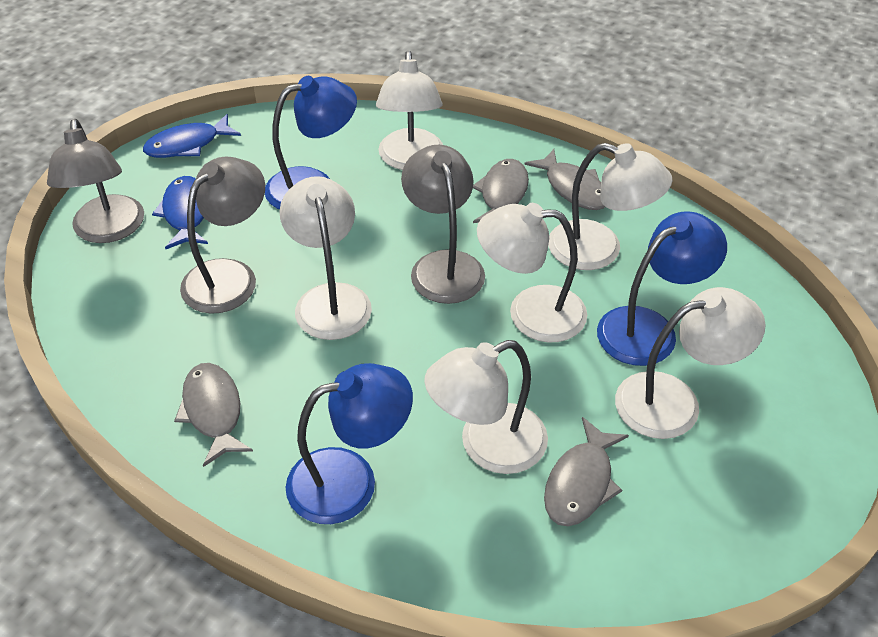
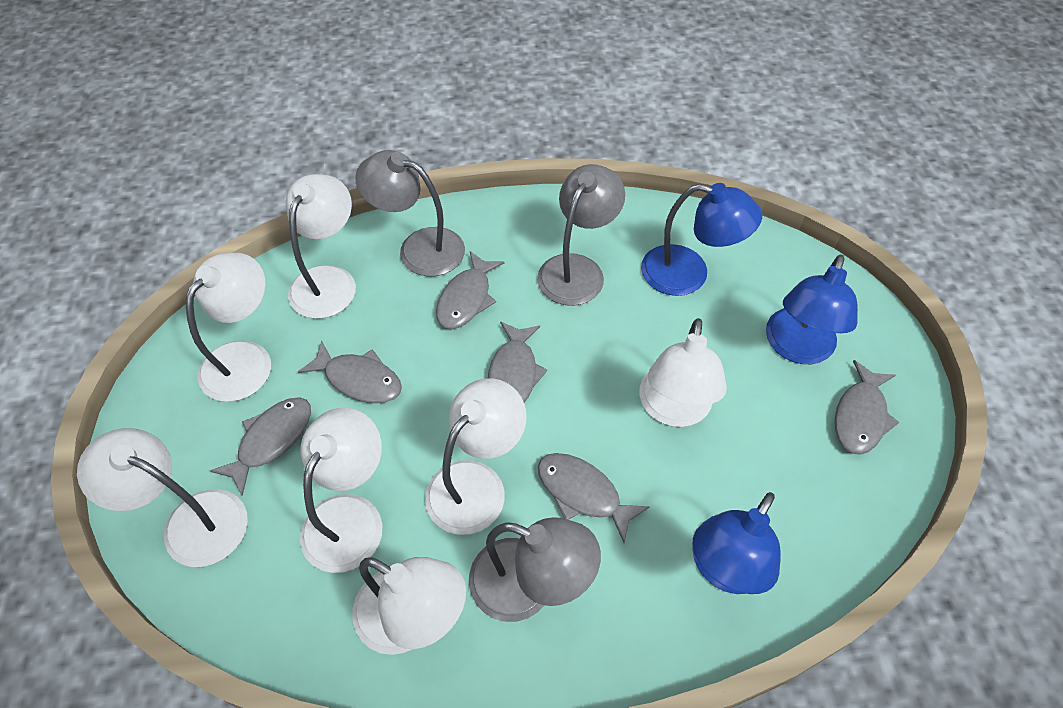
blue fish: 2 -> 0
grey fish: 4 -> 6
white lamp: 6 -> 7

